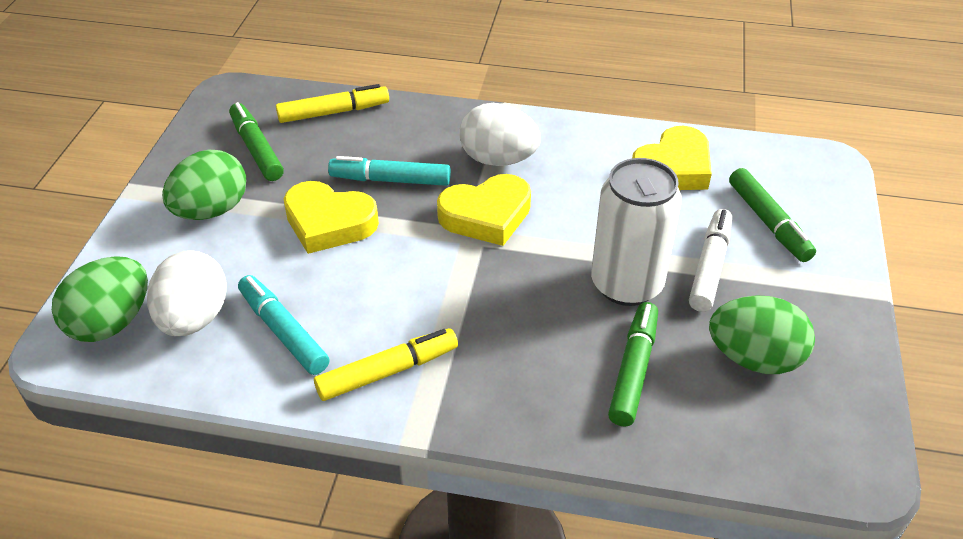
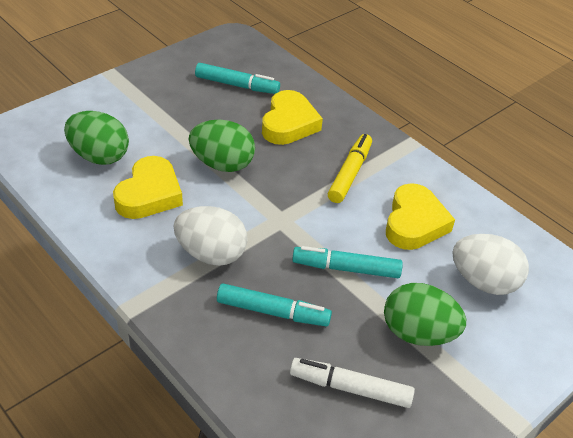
green marker: 3 -> 0
turquoise marker: 2 -> 3
white can: 1 -> 0
yellow marker: 2 -> 1

